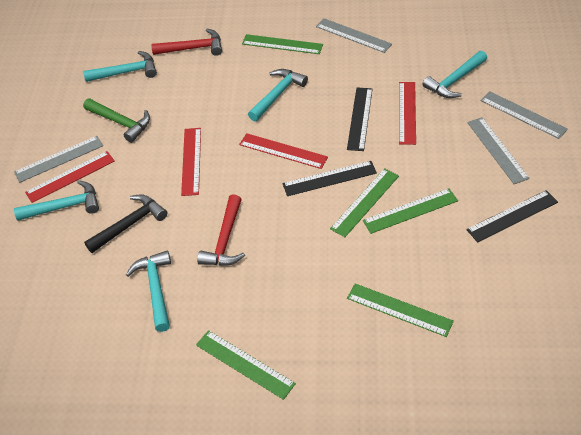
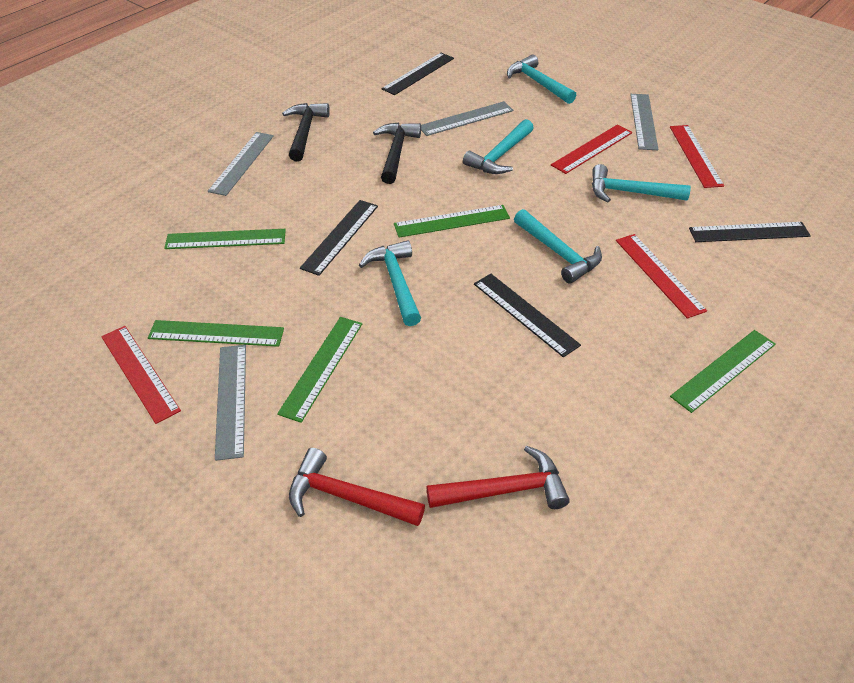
black hammer: 1 -> 2
black ruler: 3 -> 4
green hammer: 1 -> 0

